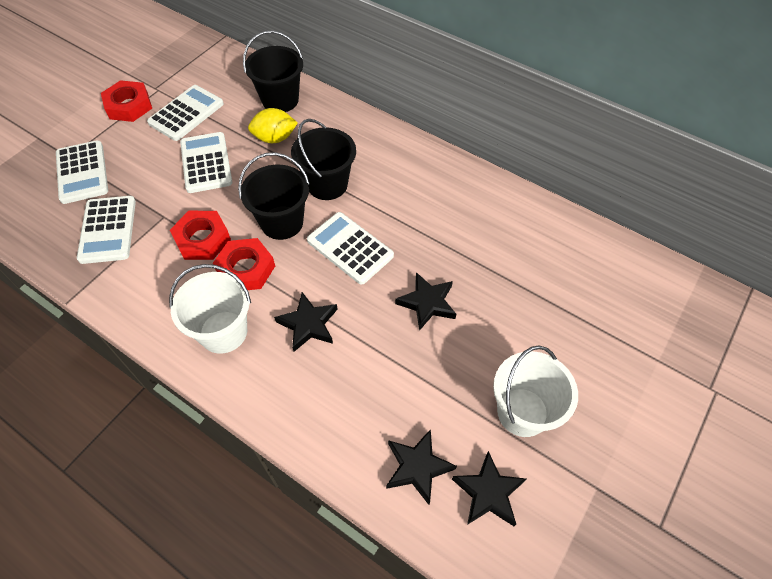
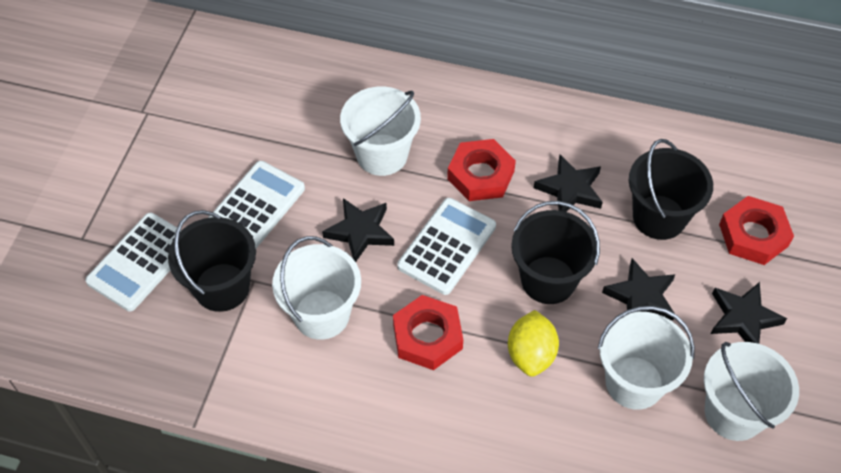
white bucket: 2 -> 4
white calculator: 5 -> 3

